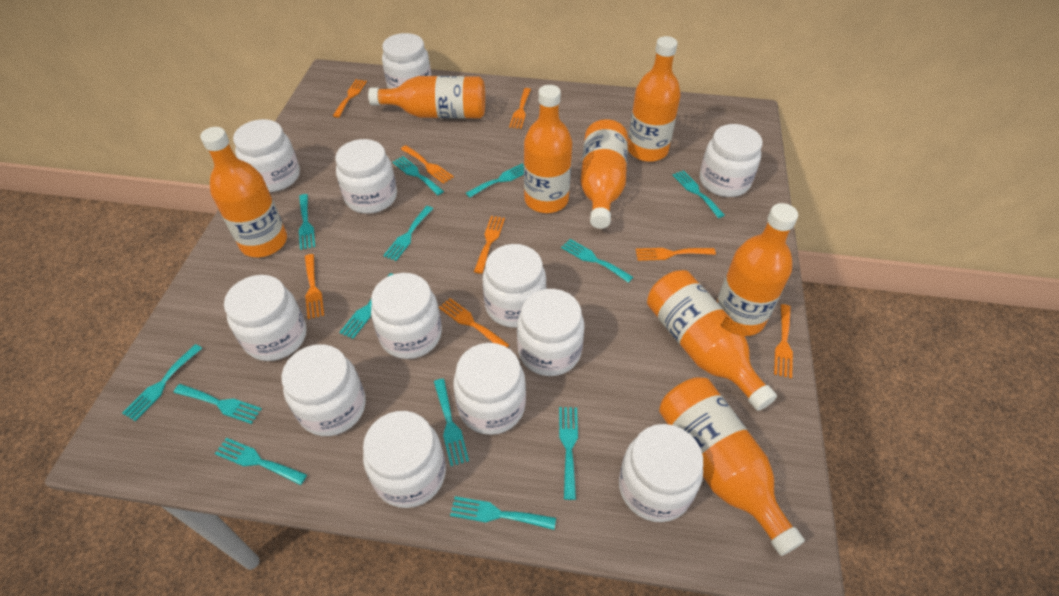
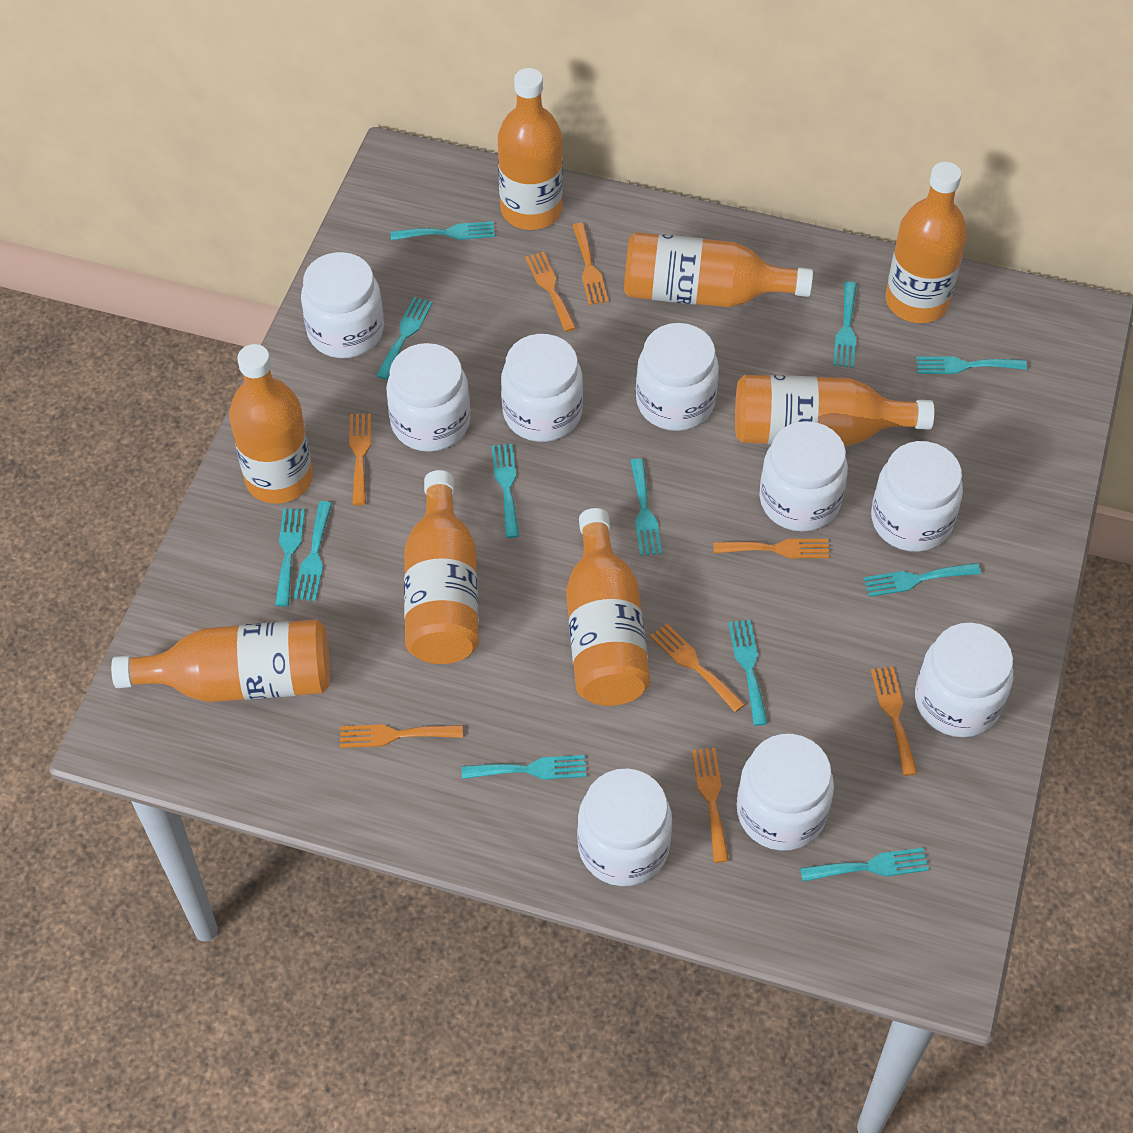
turquoise fork: 13 -> 12
white jar: 12 -> 9

